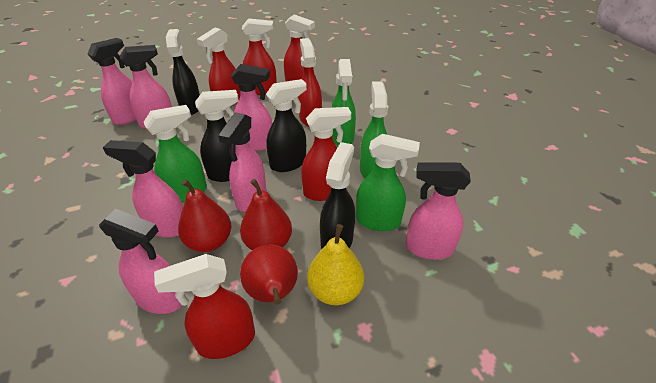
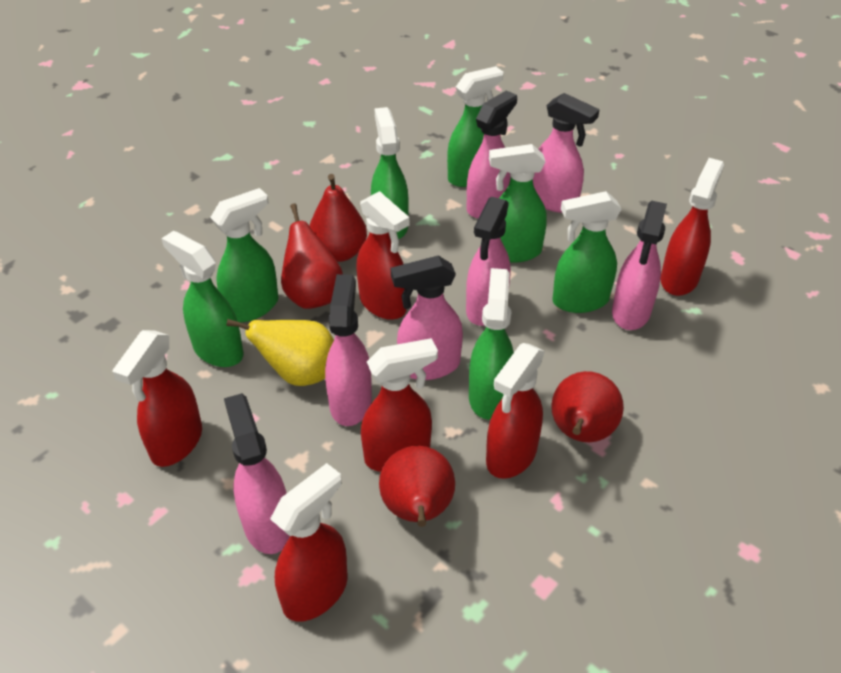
black spray bottle: 4 -> 0
green spray bottle: 4 -> 7
red pear: 3 -> 4

